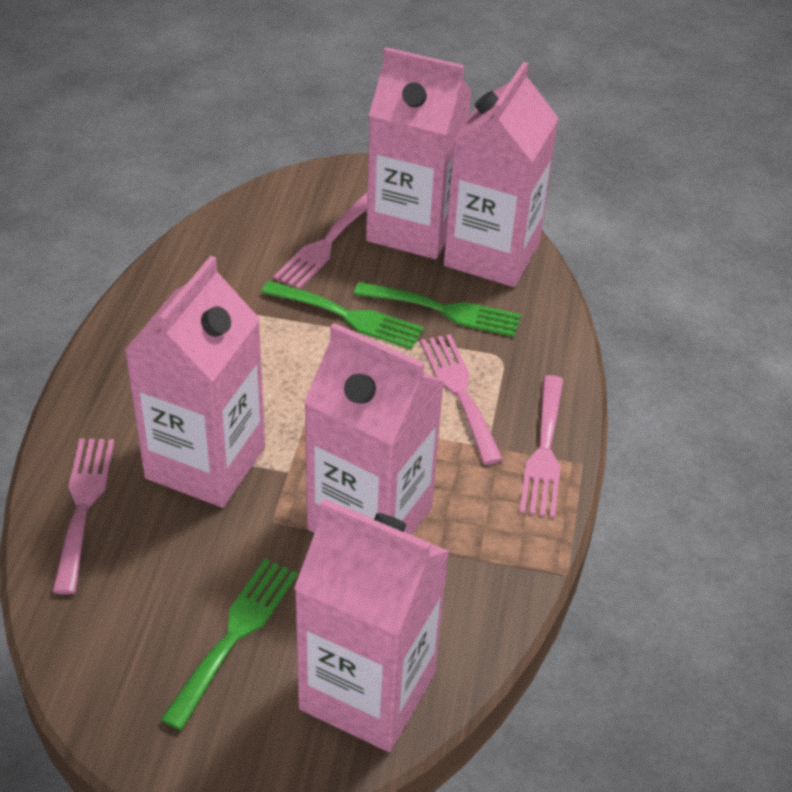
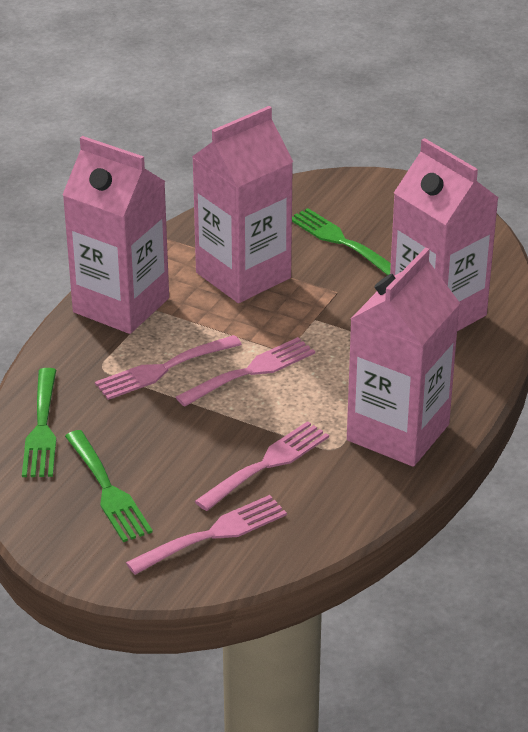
pink carton: 5 -> 4

